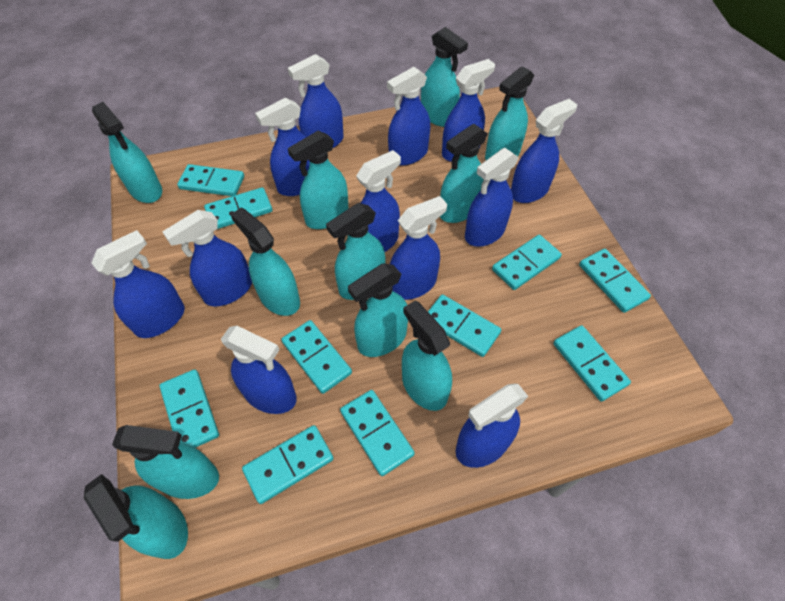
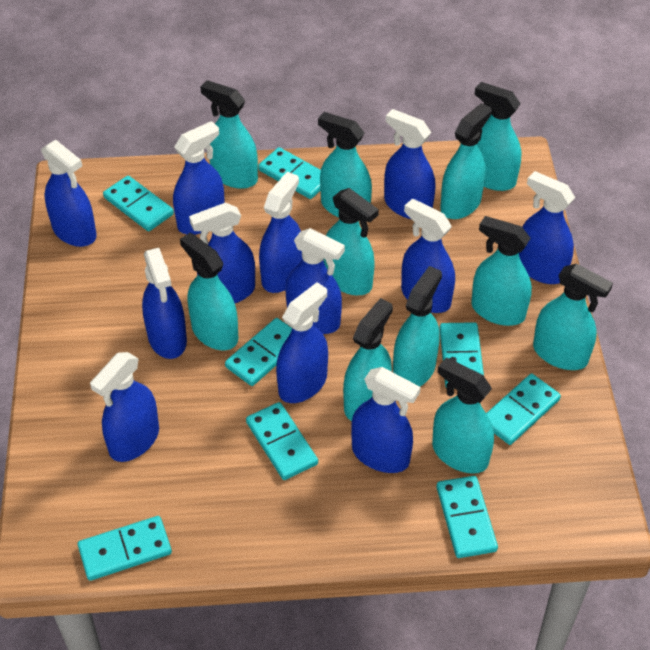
turquoise domino: 10 -> 8

